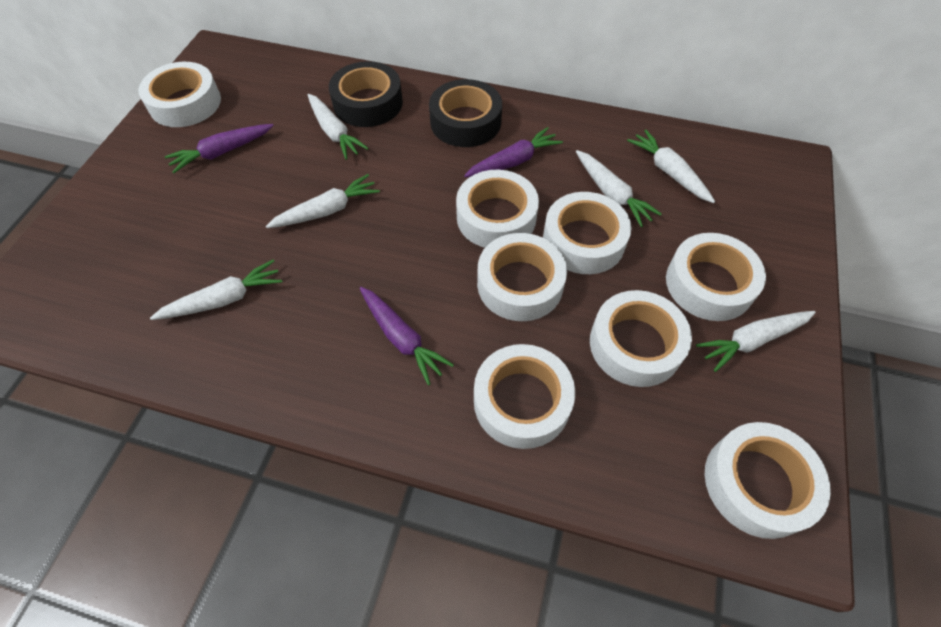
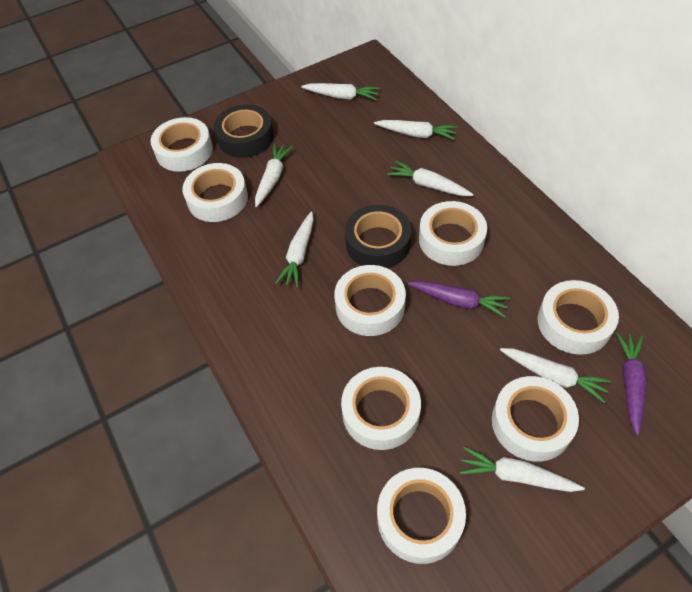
purple carrot: 3 -> 2
white carrot: 6 -> 7

